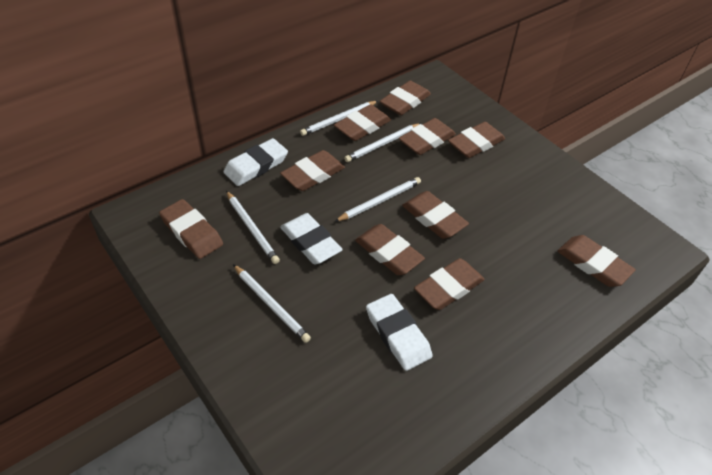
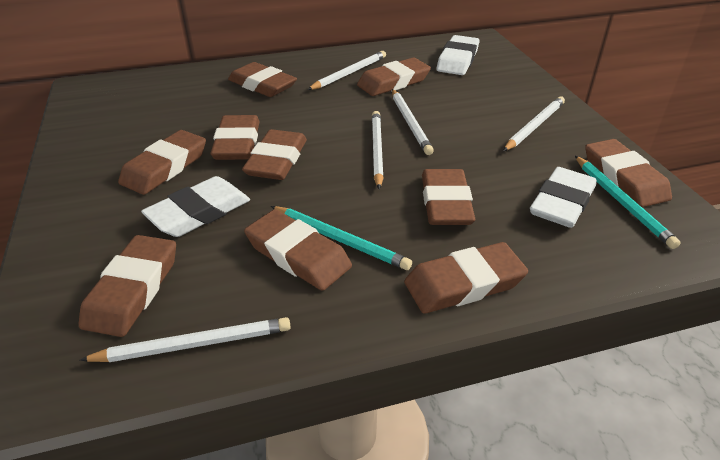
turquoise pencil: 0 -> 2

